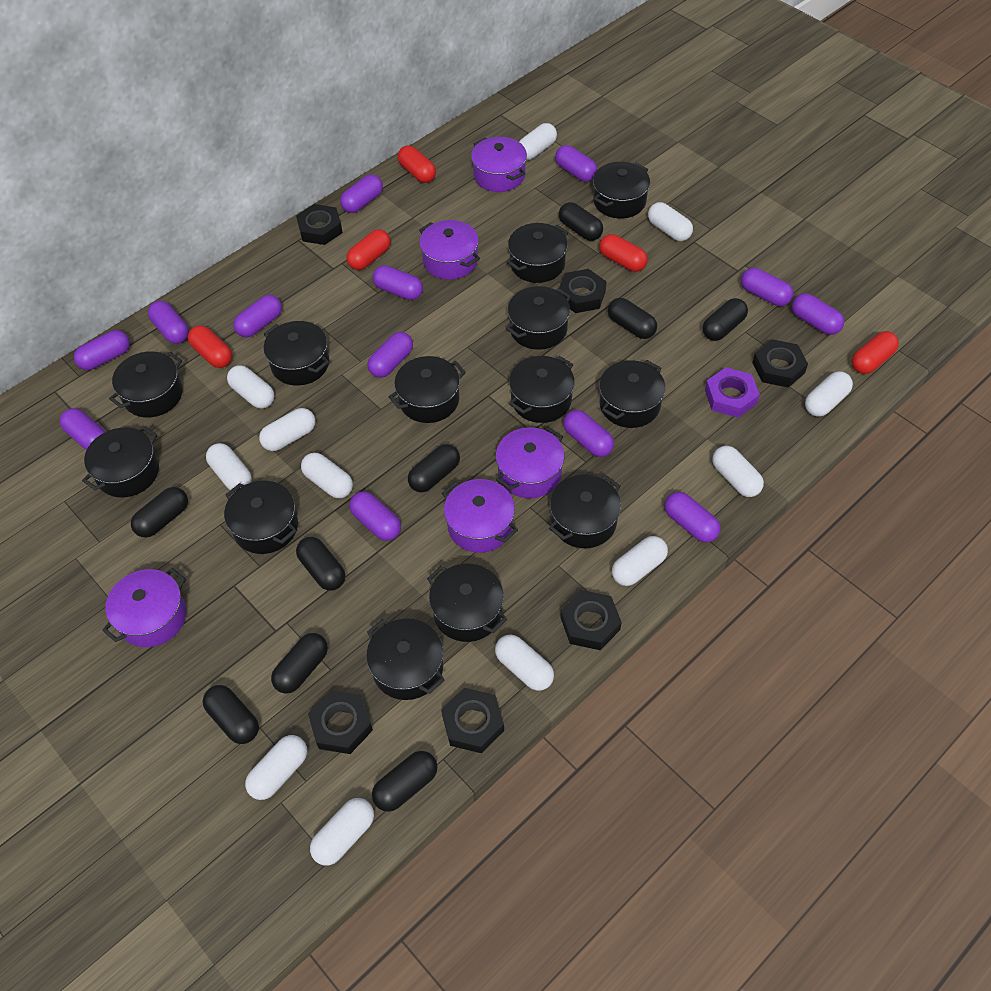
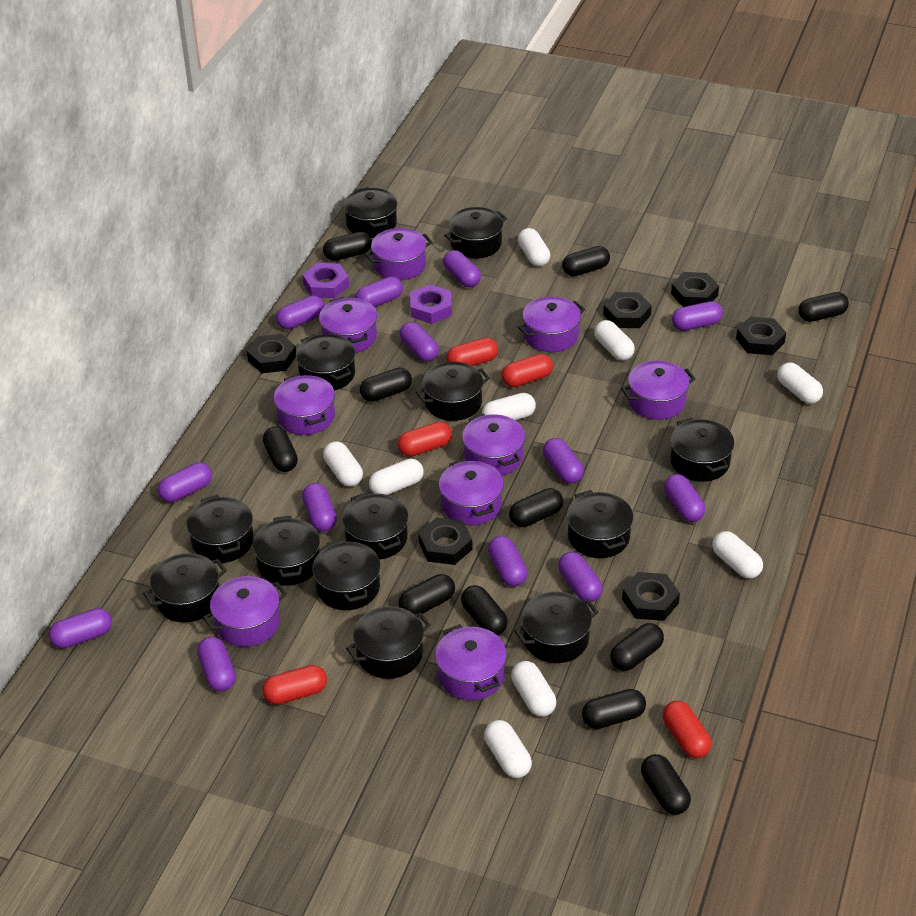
black capsule: 9 -> 11
purple nut: 1 -> 2
purple pot: 5 -> 9
white capsule: 12 -> 9

